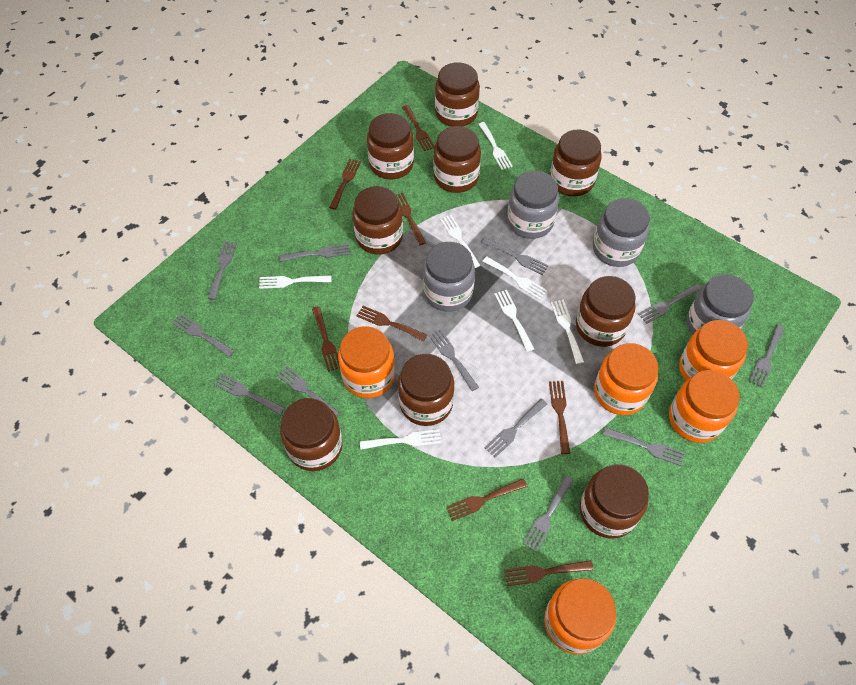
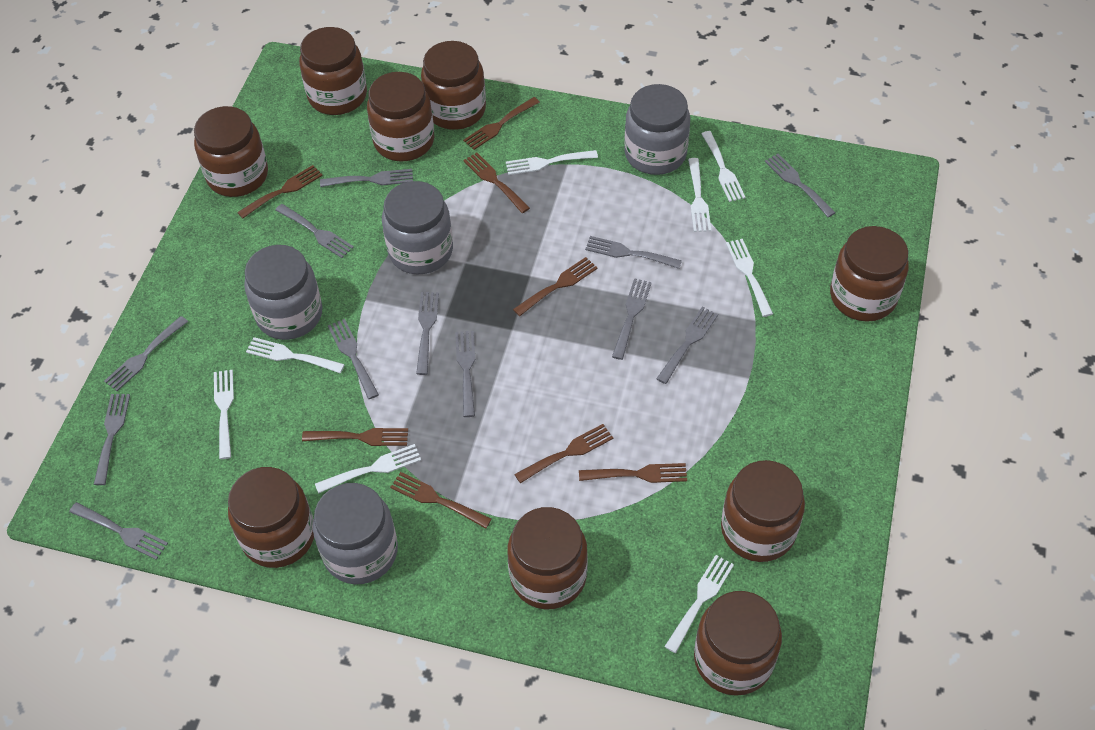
orange jar: 5 -> 0
white fork: 7 -> 8

